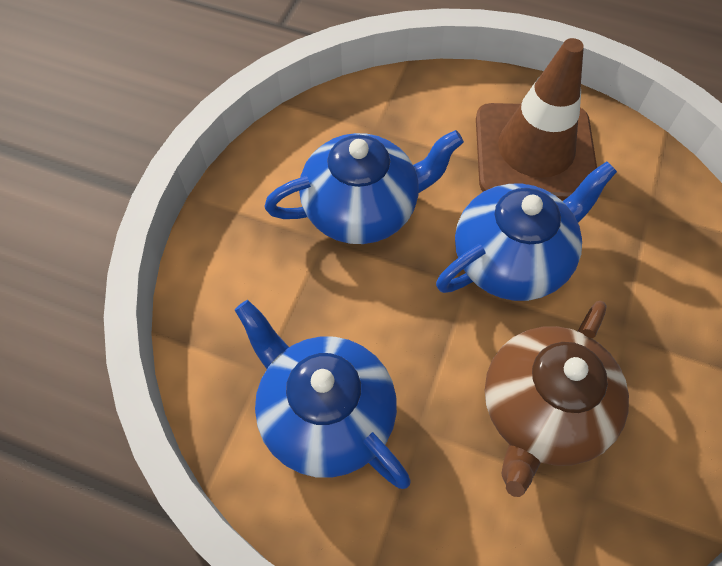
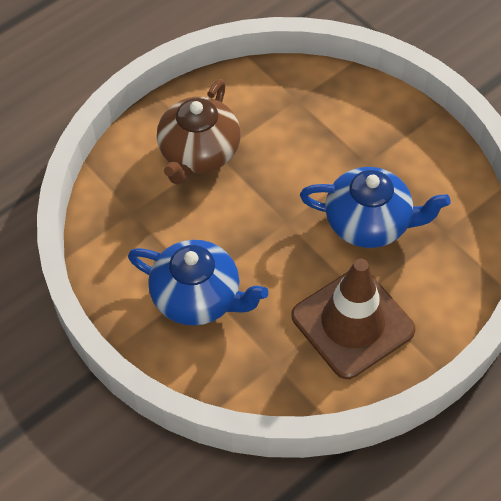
blue teapot: 3 -> 2

